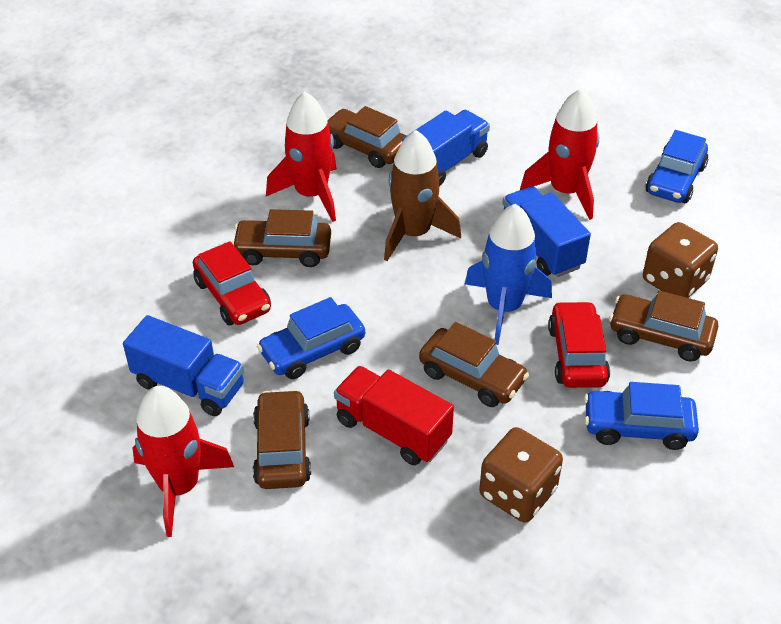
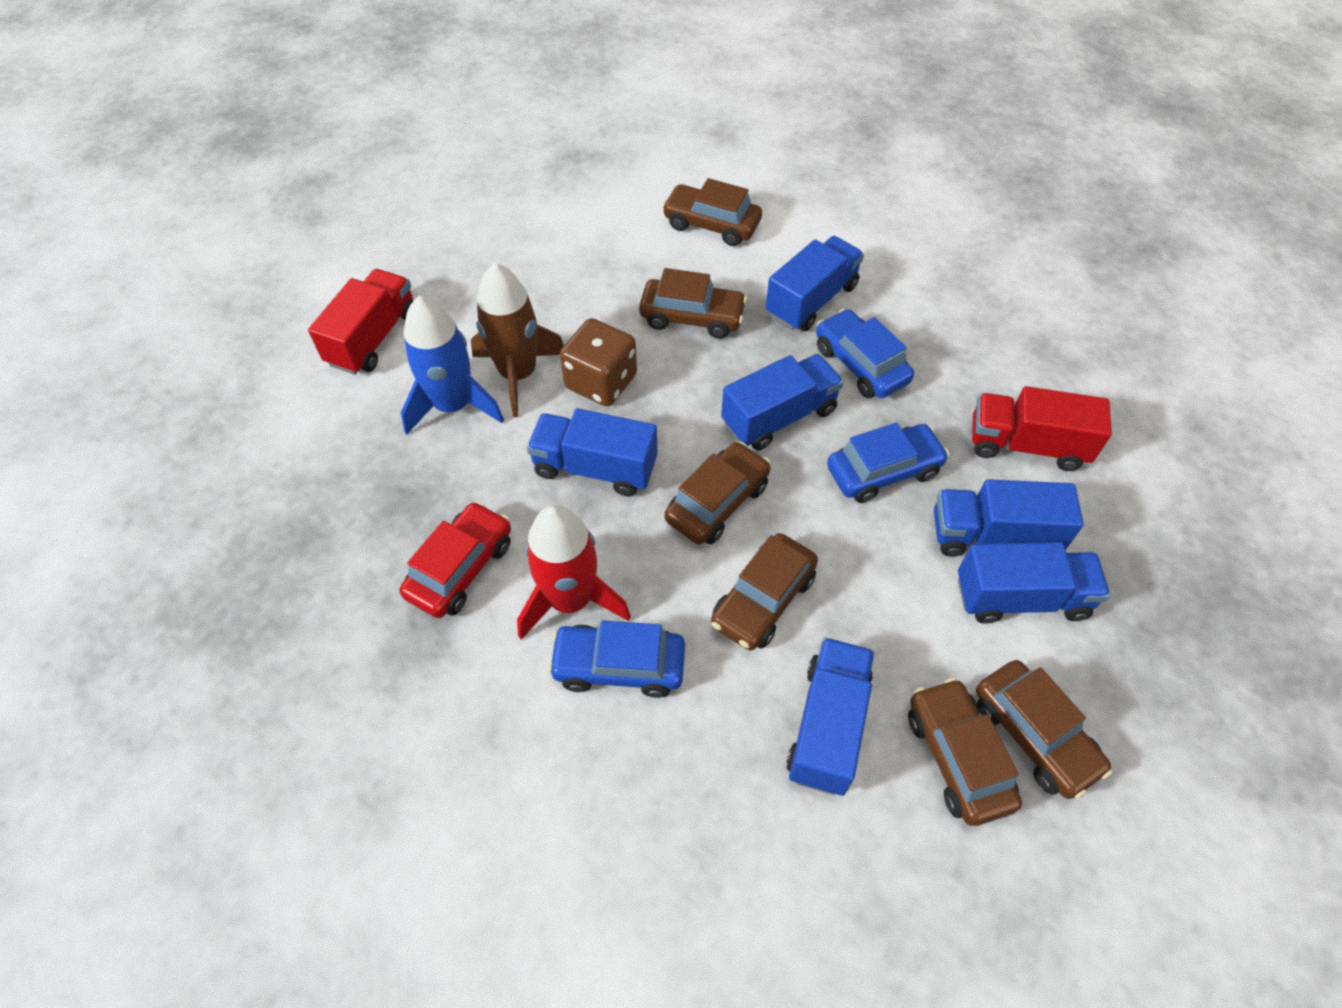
blue truck: 3 -> 6
brown car: 5 -> 6
brown dice: 2 -> 1
red car: 2 -> 1
red rocket: 3 -> 1
red truck: 1 -> 2

